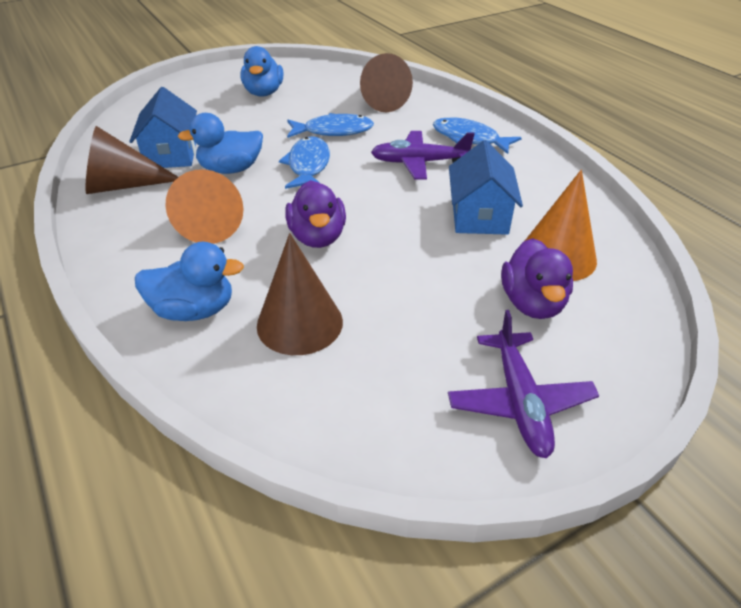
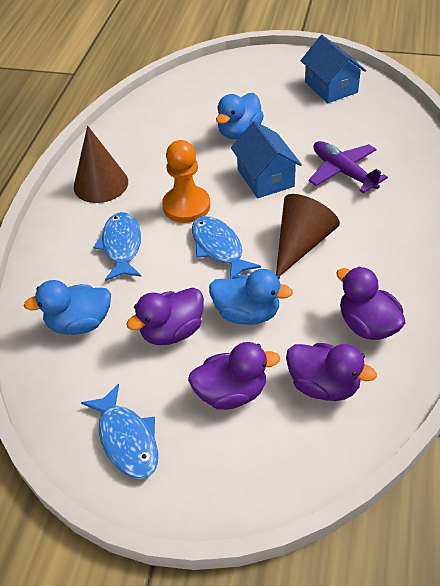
brown cone: 3 -> 2
orange cone: 2 -> 0
orange pawn: 0 -> 1
purple duck: 2 -> 4
purple plane: 2 -> 1

